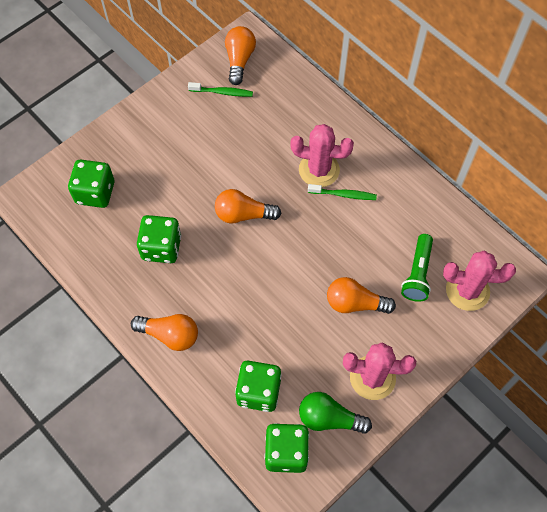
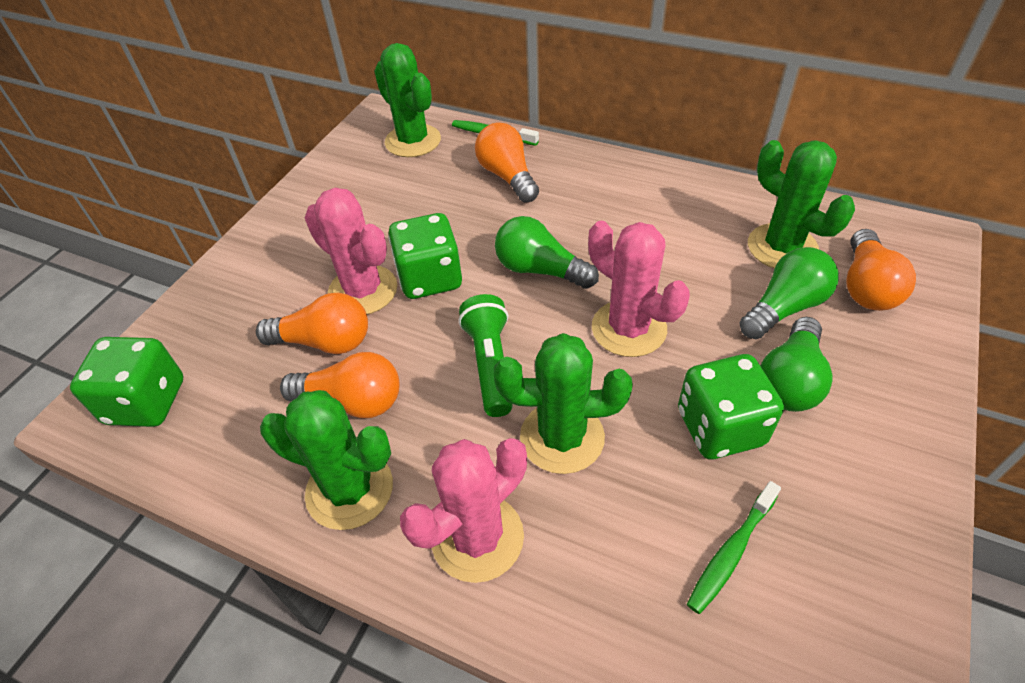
green cactus: 0 -> 4
green dice: 4 -> 3
green light bulb: 1 -> 3

